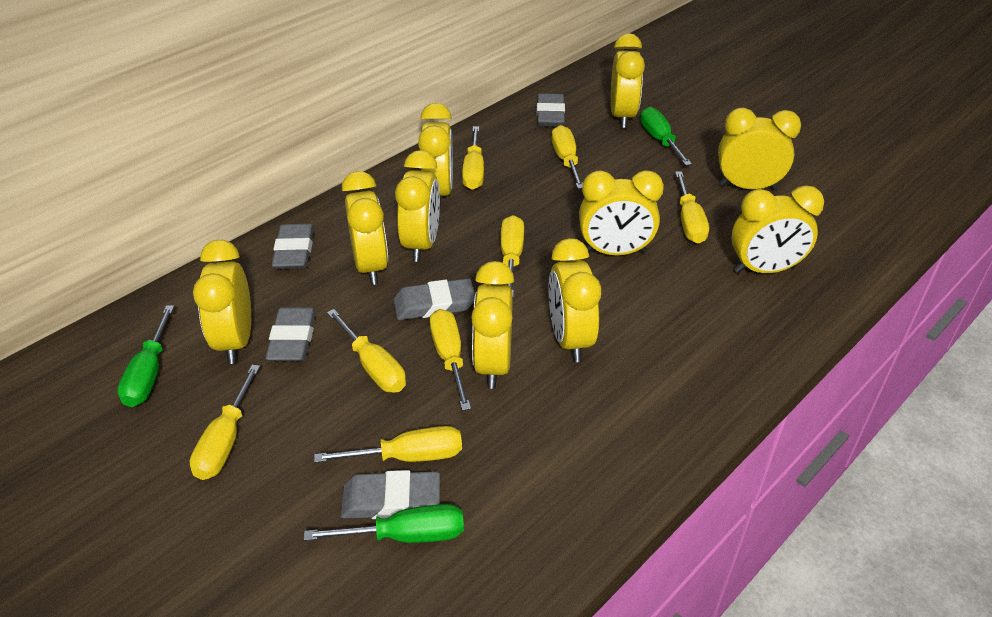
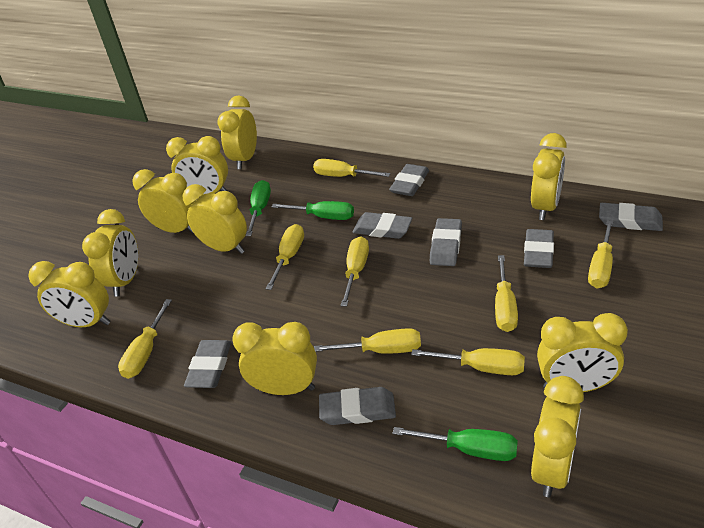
grey eraser: 5 -> 7

